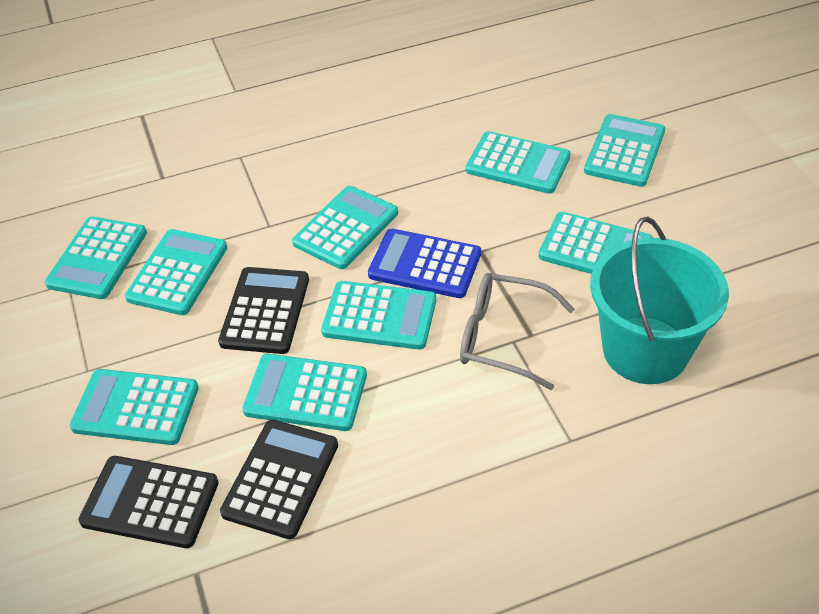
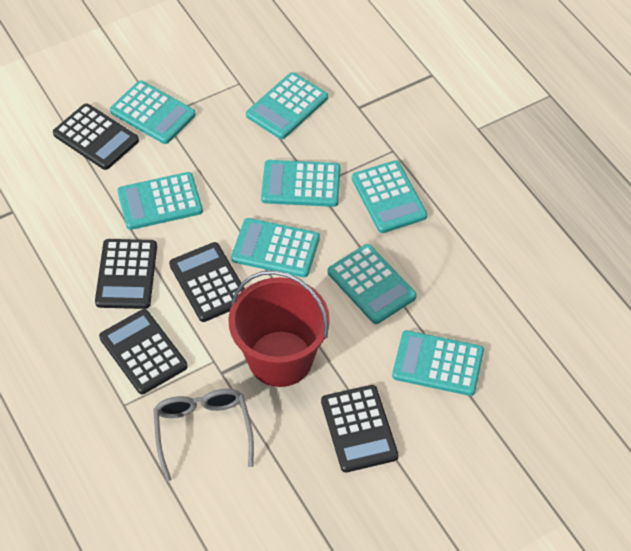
black calculator: 3 -> 5
blue calculator: 1 -> 0
red bucket: 0 -> 1
turquoise bucket: 1 -> 0
turquoise calculator: 9 -> 8

